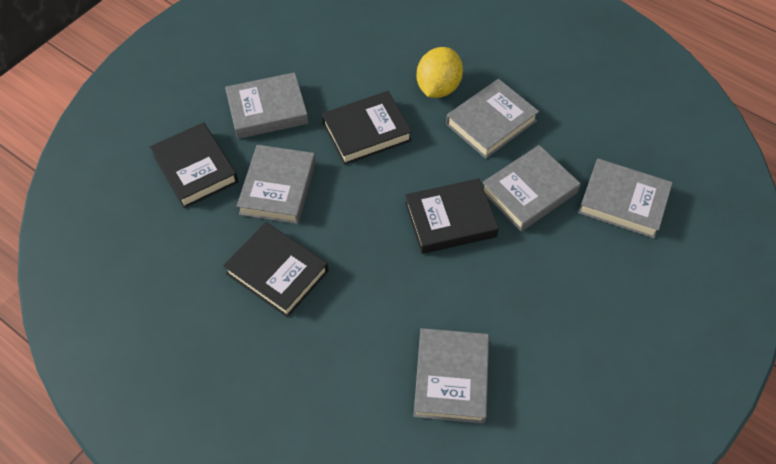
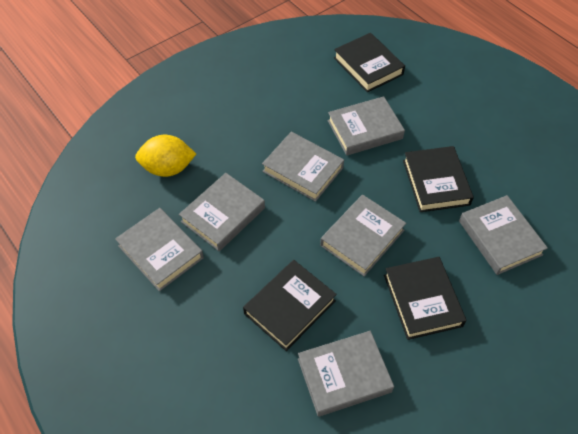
grey book: 6 -> 7

